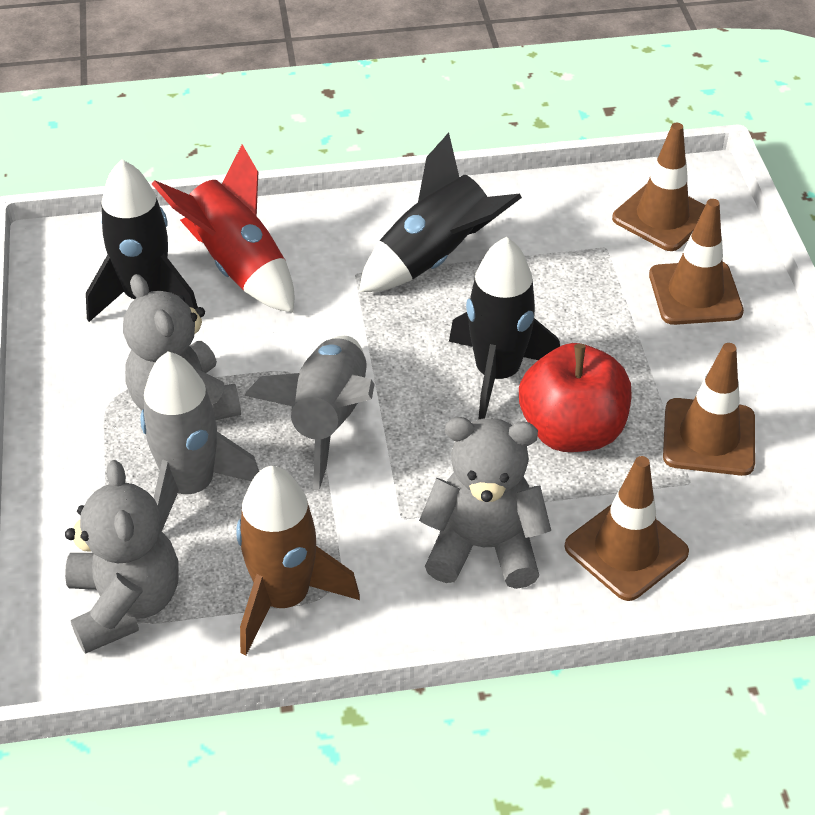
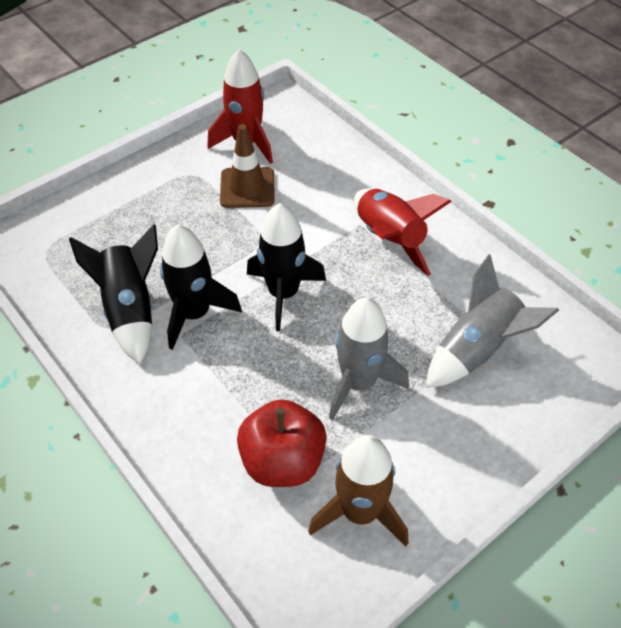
brown traffic cone: 4 -> 1
grey teddy bear: 3 -> 0
red rocket: 1 -> 2

